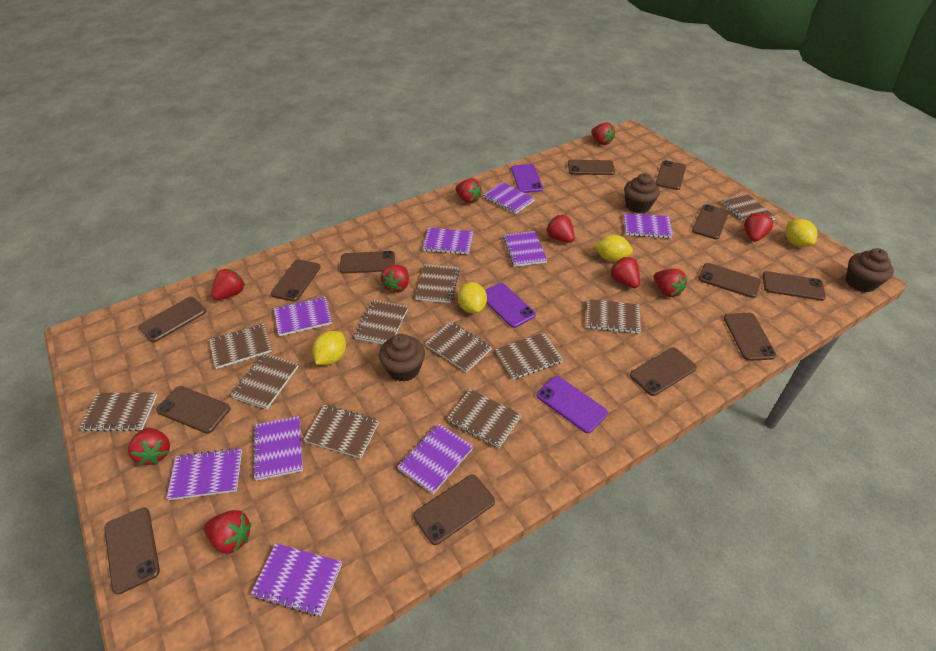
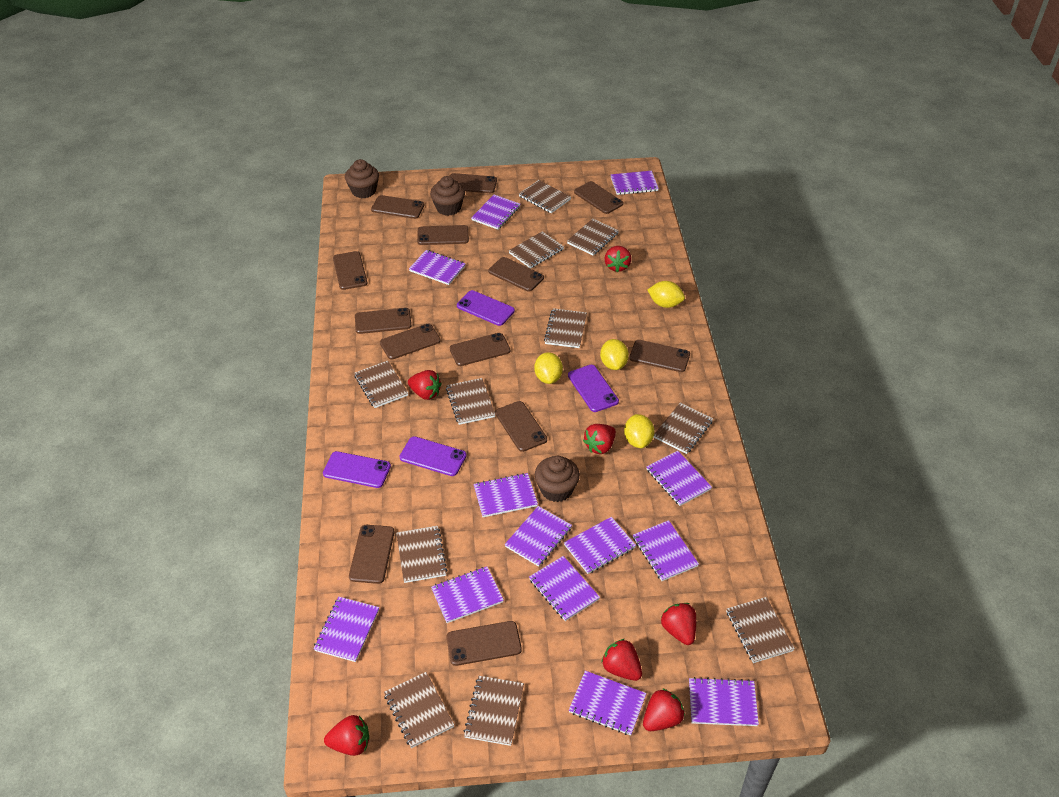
purple notebook: 9 -> 13
purple phone: 3 -> 4
red strawberry: 10 -> 7

